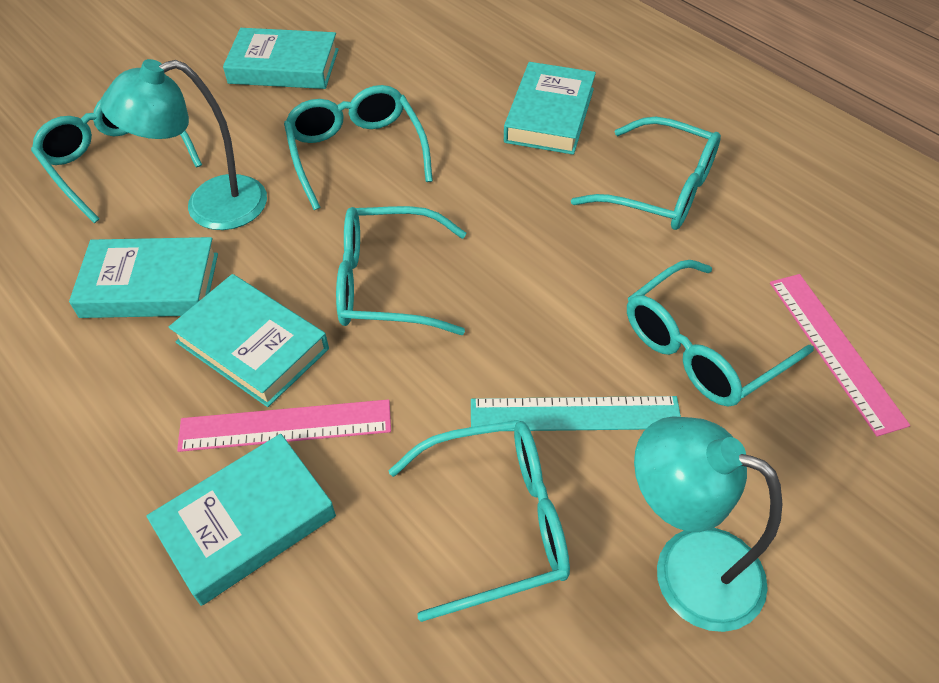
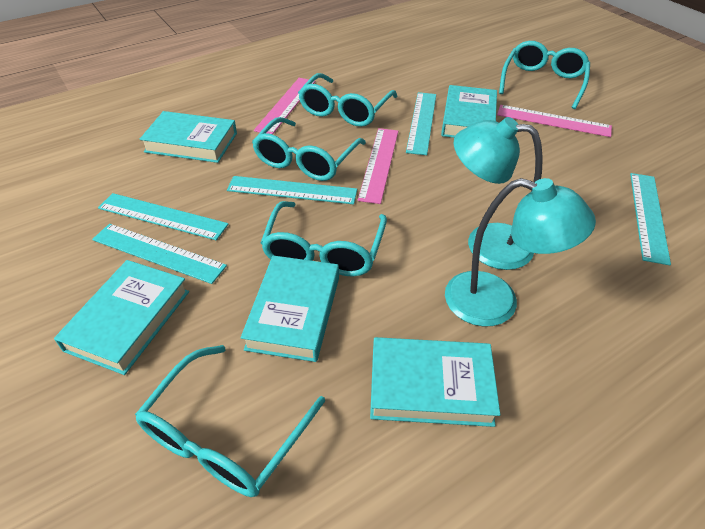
pink ruler: 2 -> 3
turquoise glasses: 6 -> 5
turquoise ruler: 1 -> 5

